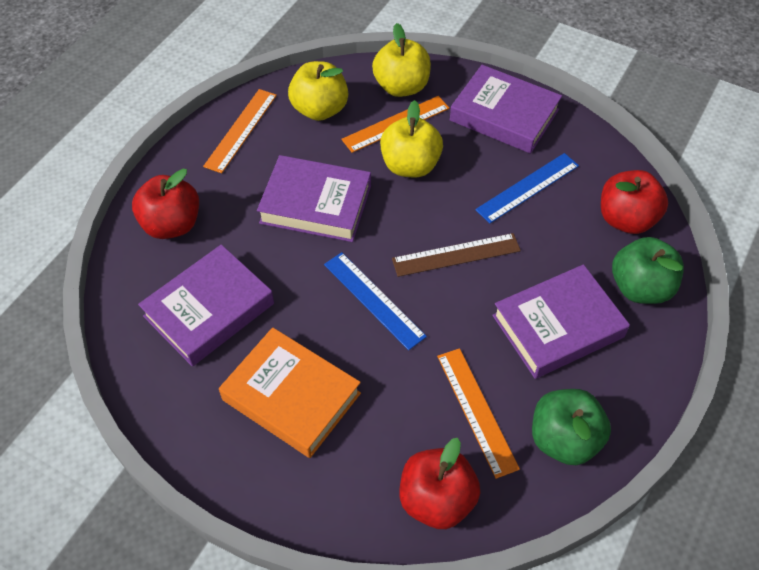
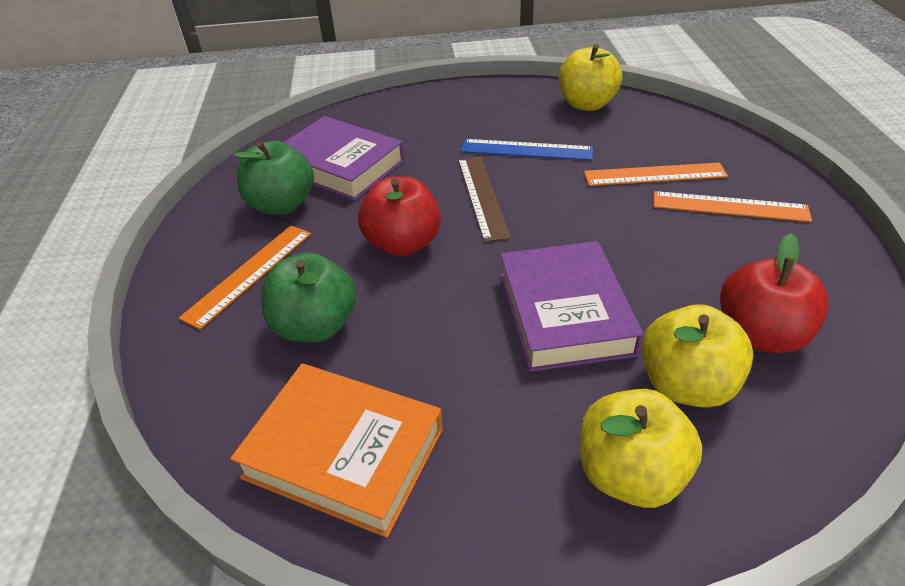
blue ruler: 2 -> 1
purple book: 4 -> 2
red apple: 3 -> 2

